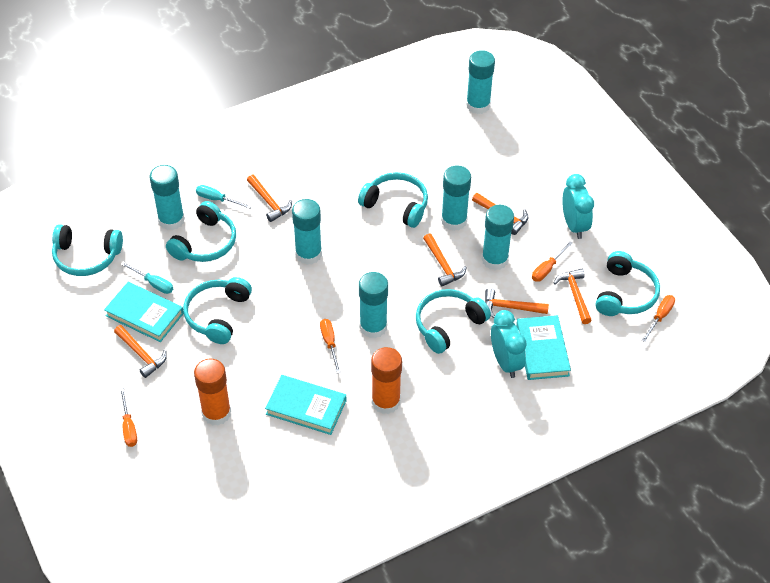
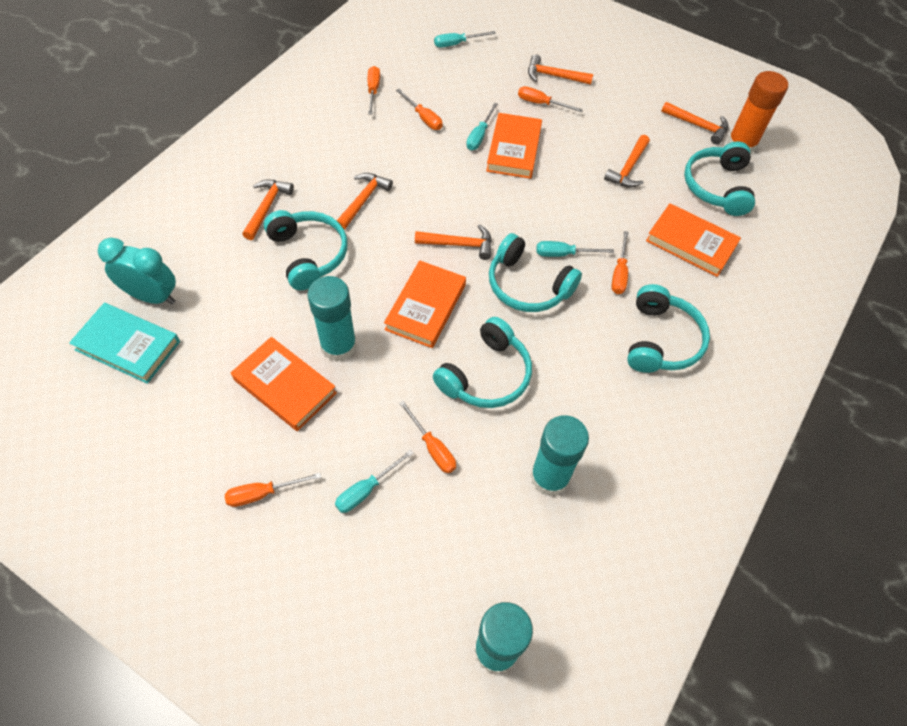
orange book: 0 -> 4
orange glue stick: 2 -> 1
orange screwdriver: 4 -> 6
turquoise book: 3 -> 1
turquoise clock: 2 -> 1
turquoise glue stick: 6 -> 3
turquoise headphones: 6 -> 5
turquoise screwdriver: 2 -> 4

